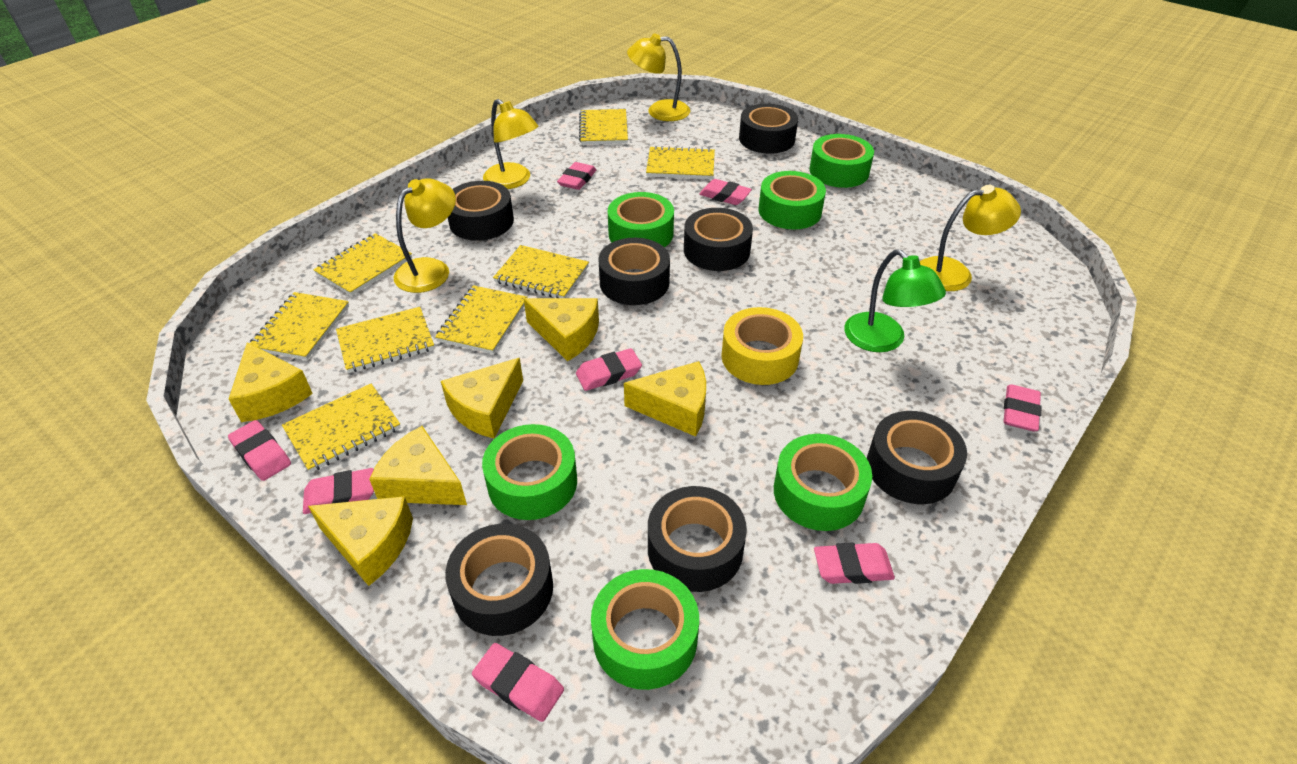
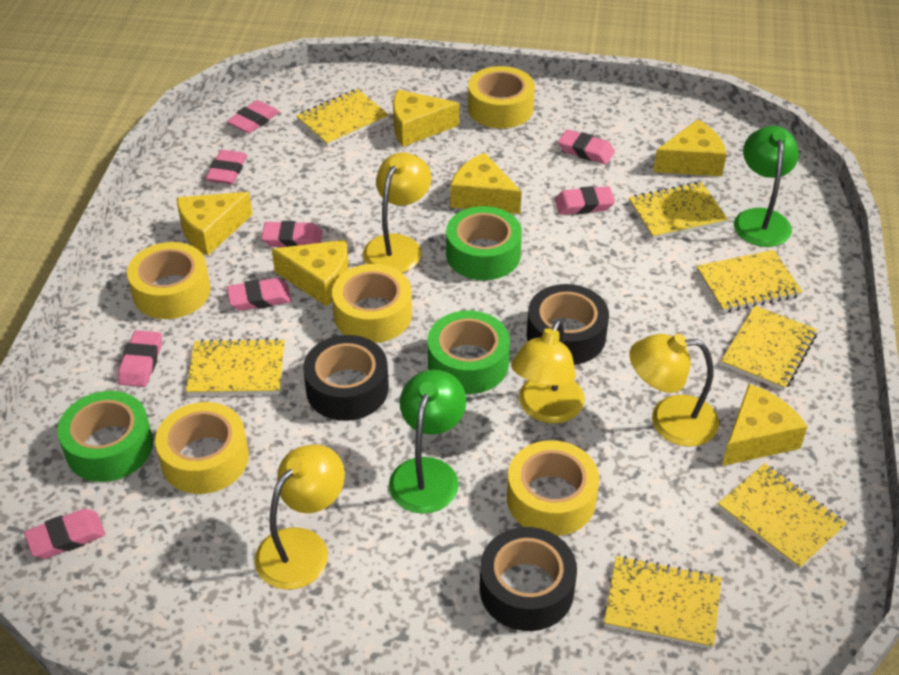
black tape: 7 -> 3
green lamp: 1 -> 2
green tape: 6 -> 3
yellow notebook: 8 -> 7
yellow tape: 1 -> 5

